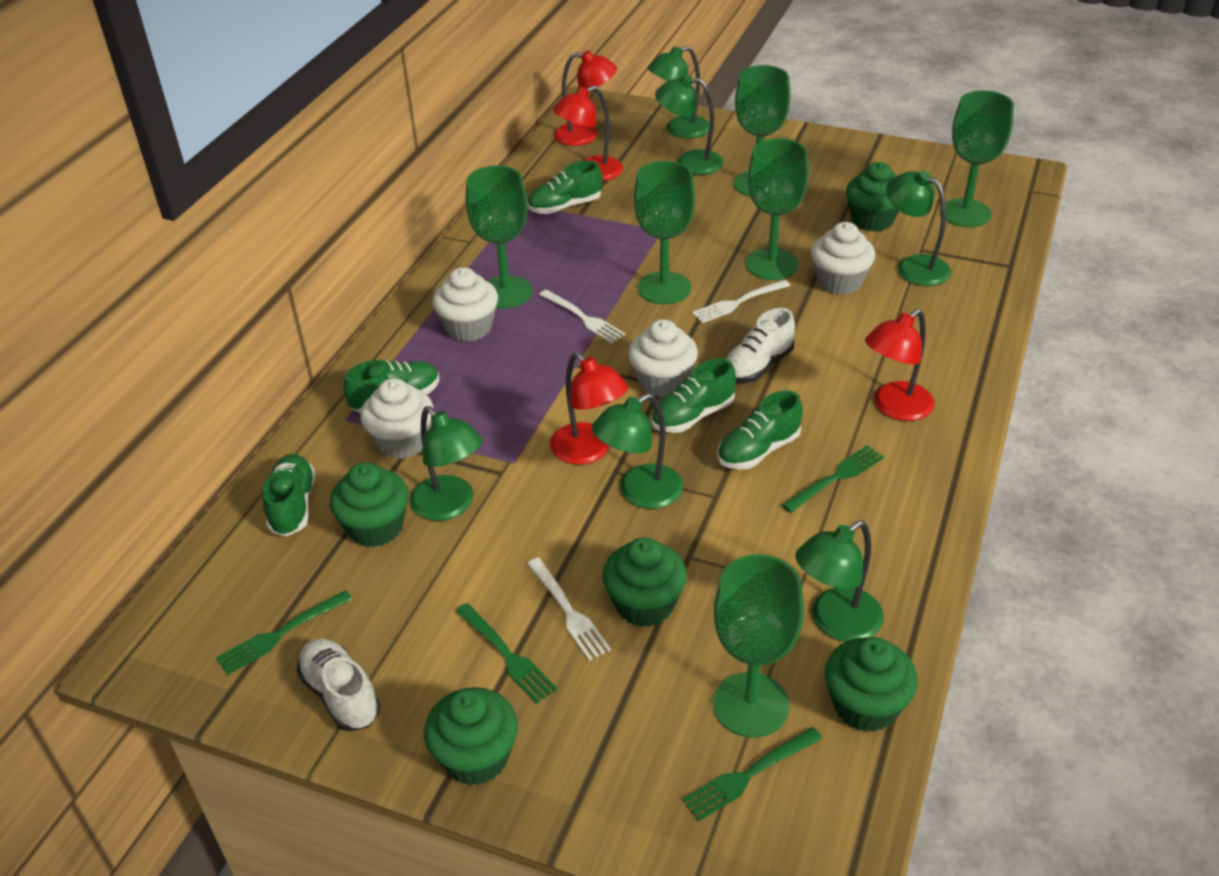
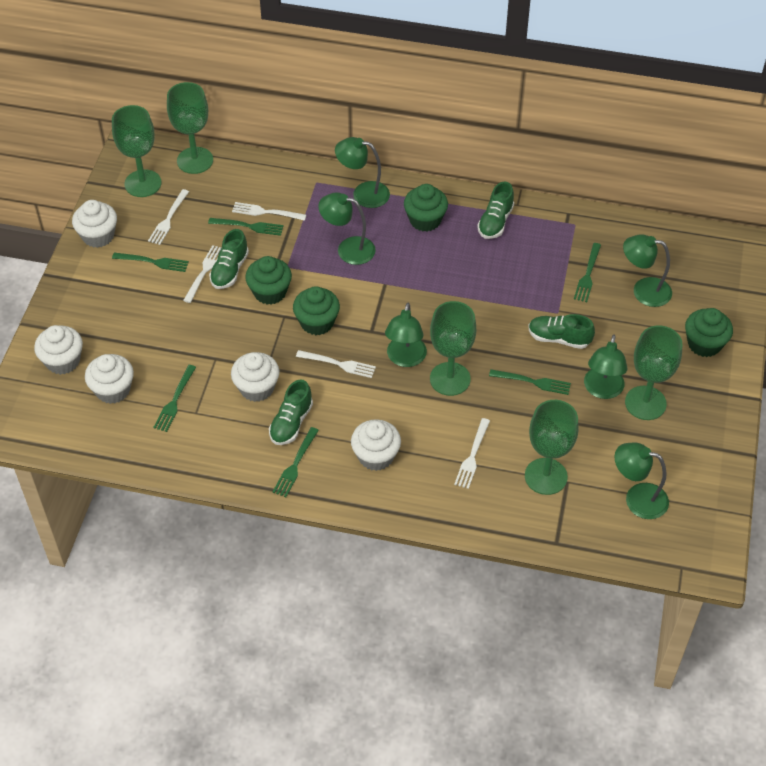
green cupcake: 5 -> 4
green fork: 4 -> 6
green goblet: 6 -> 5
green shoe: 5 -> 4
red lamp: 4 -> 0
white cupcake: 4 -> 5
white fork: 3 -> 5
white shoe: 2 -> 0

